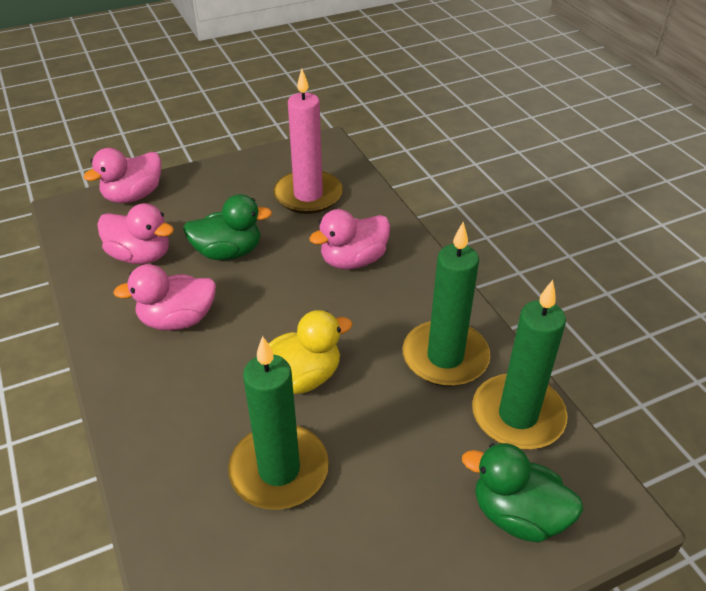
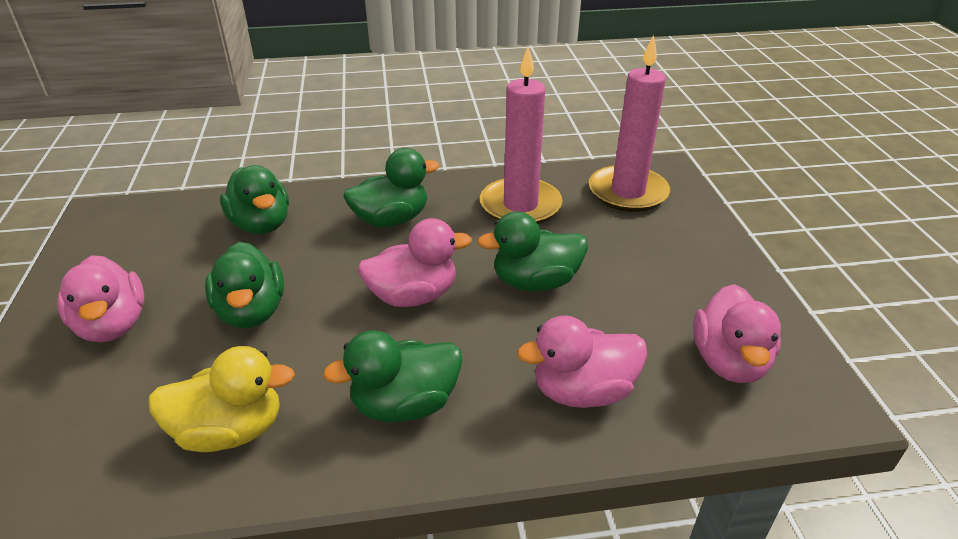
green candle: 3 -> 0
green duck: 2 -> 5
pink candle: 1 -> 2

